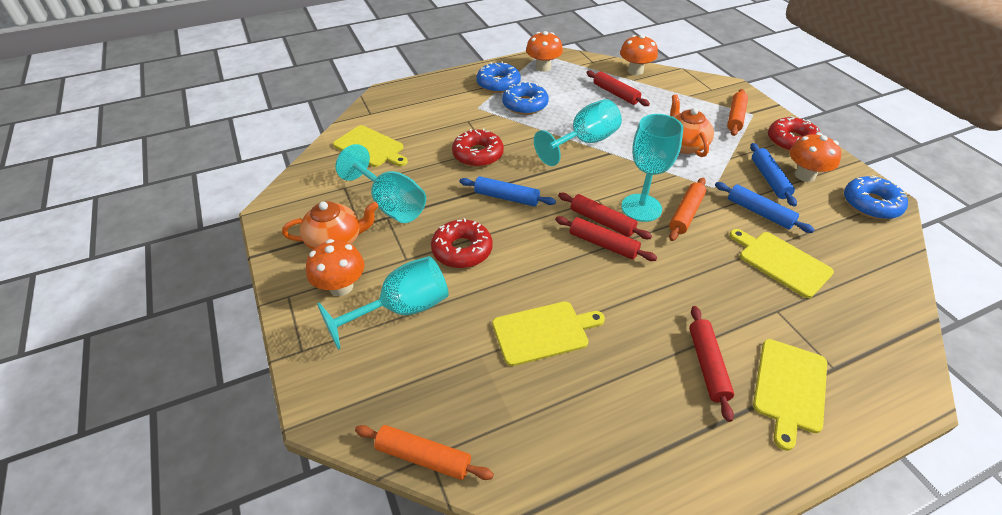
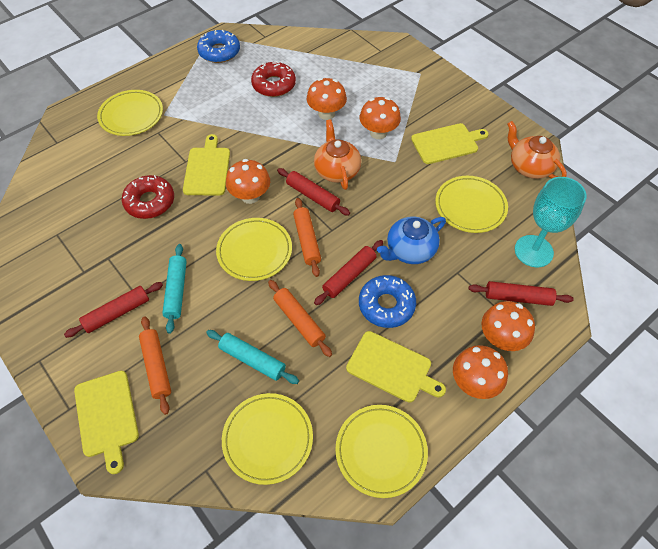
blue donut: 3 -> 2
blue rolling pin: 3 -> 0
blue teapot: 0 -> 1
orange mushroom: 4 -> 5
red donut: 3 -> 2
turquoise goblet: 4 -> 1
turquoise rolling pin: 0 -> 2
yellow plate: 0 -> 5

